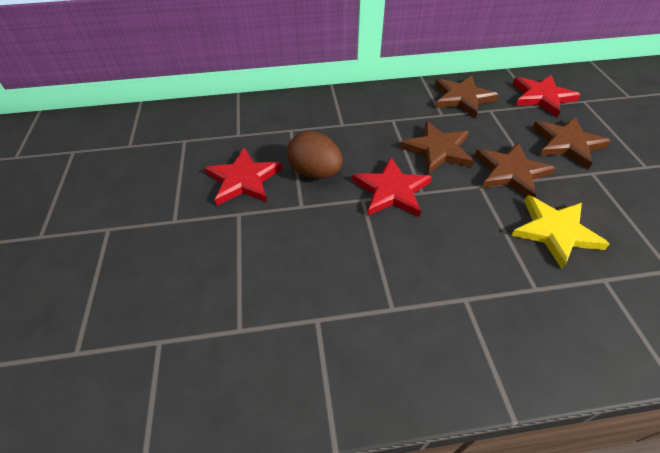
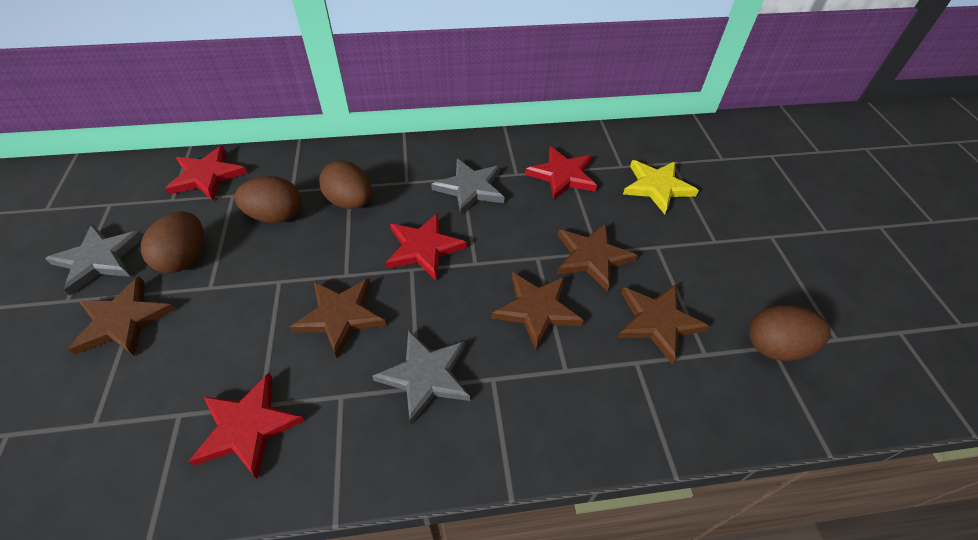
brown egg: 1 -> 4
brown star: 4 -> 5
grey star: 0 -> 3
red star: 3 -> 4

